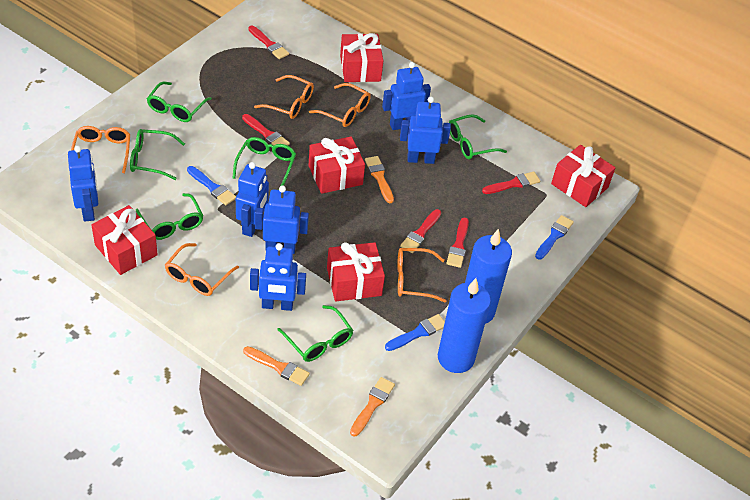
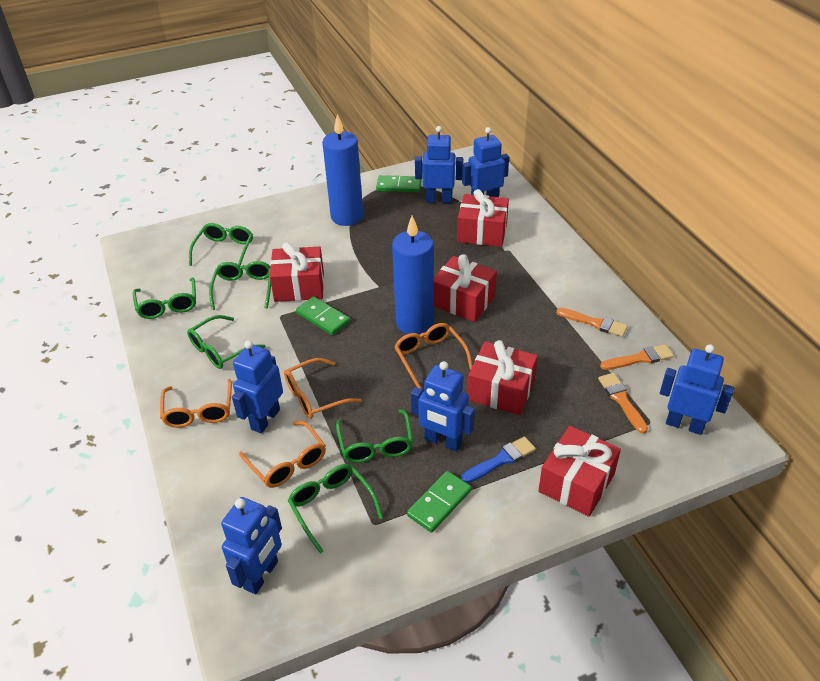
blue brush: 3 -> 1
green domino: 0 -> 3
orange glasses: 5 -> 4
red brush: 5 -> 0

